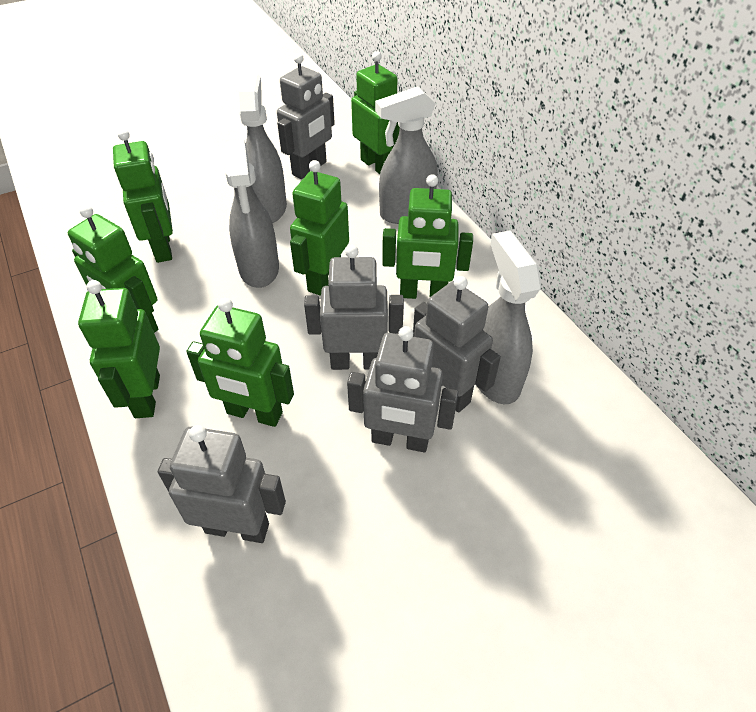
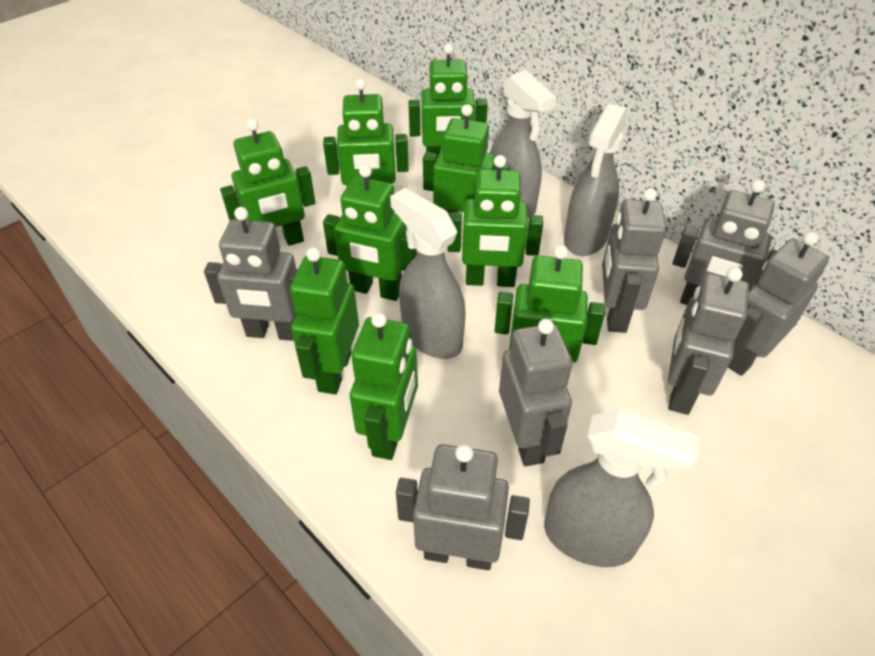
green robot: 7 -> 9
grey robot: 5 -> 7

